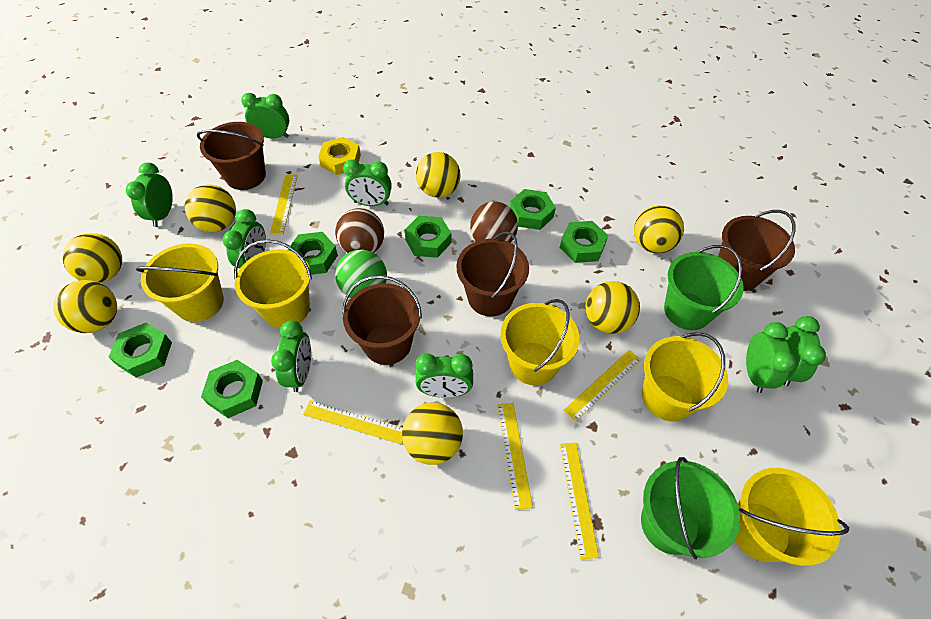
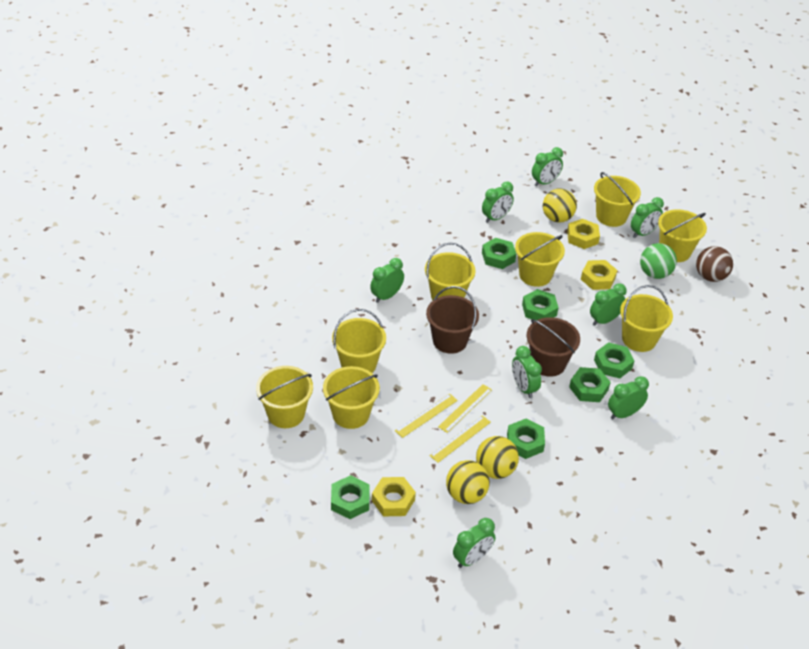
brown ball: 2 -> 1
brown bucket: 4 -> 2
green bucket: 2 -> 0
yellow ball: 7 -> 3
yellow bucket: 5 -> 8
yellow nut: 1 -> 3
yellow ruler: 5 -> 3

